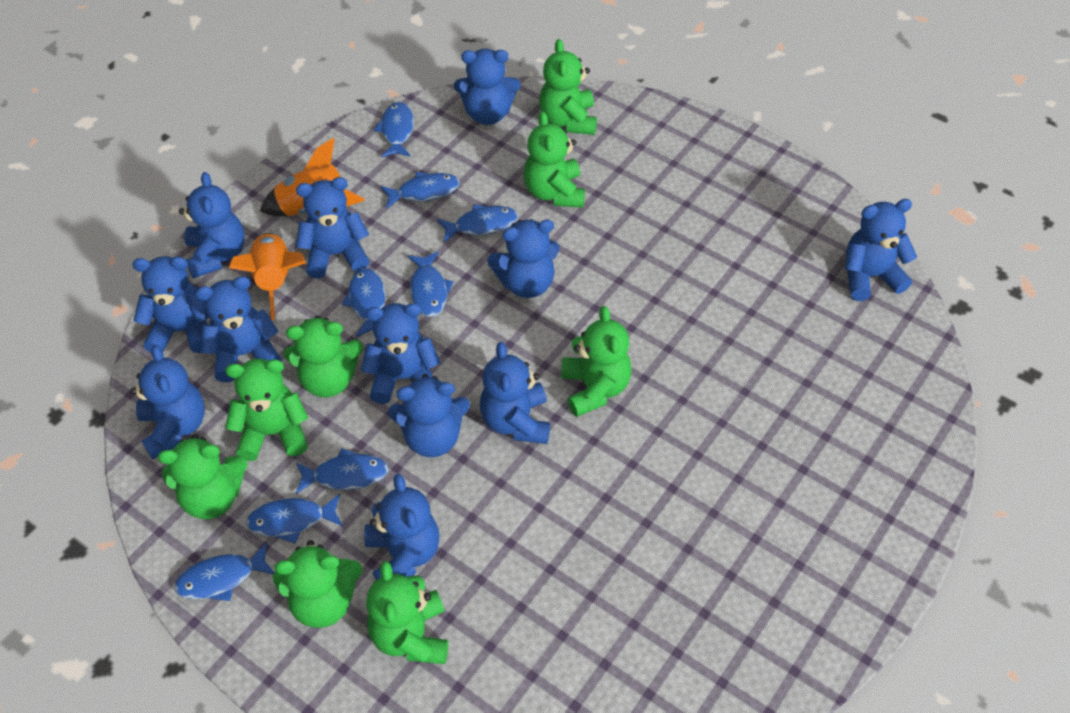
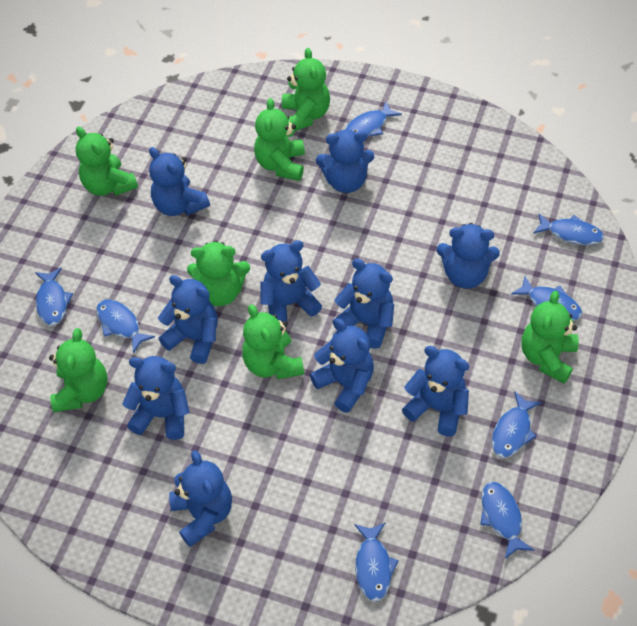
blue teddy bear: 12 -> 10
green teddy bear: 8 -> 7
orange rocket: 2 -> 0

